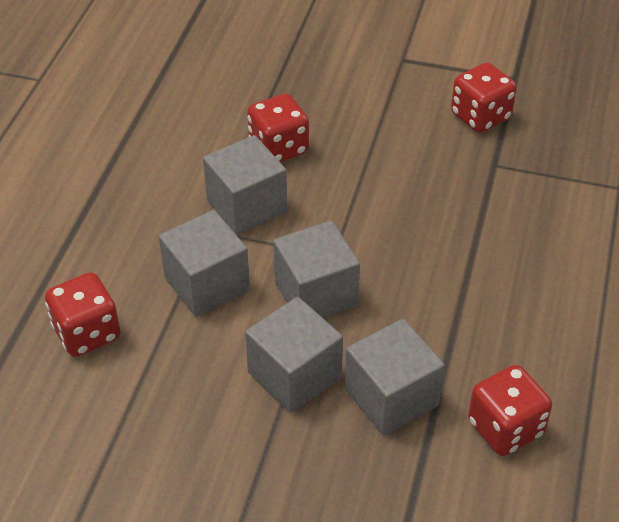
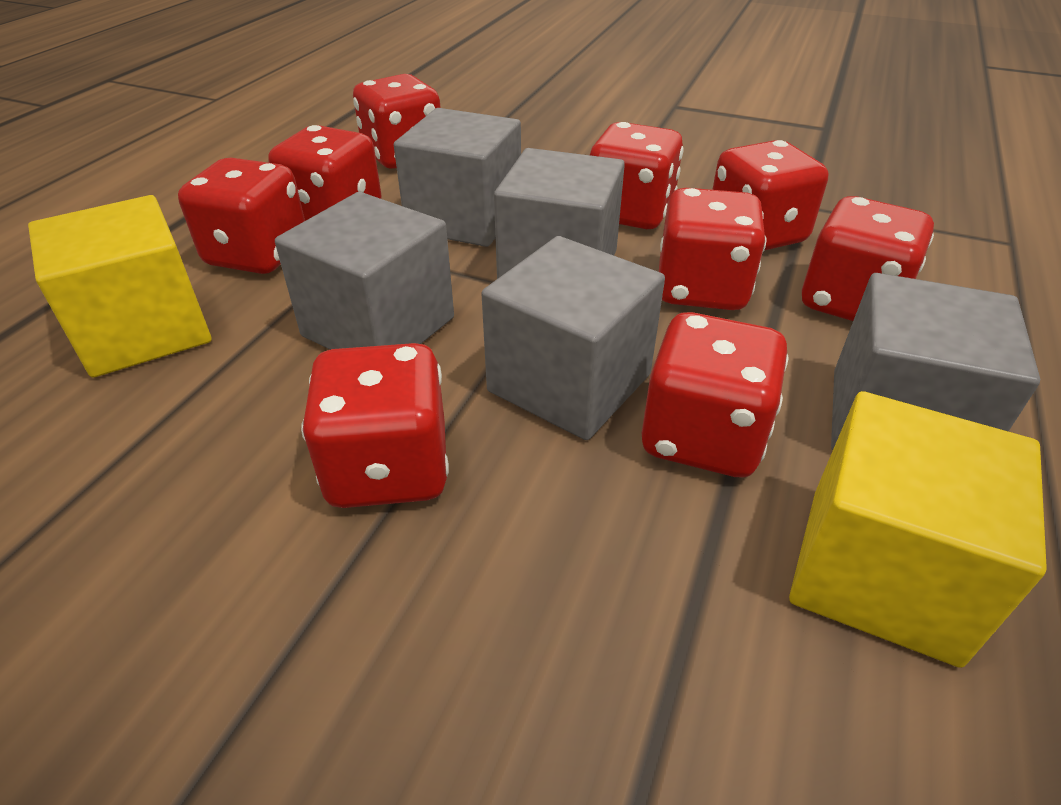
red dice: 4 -> 9
yellow cube: 0 -> 2

